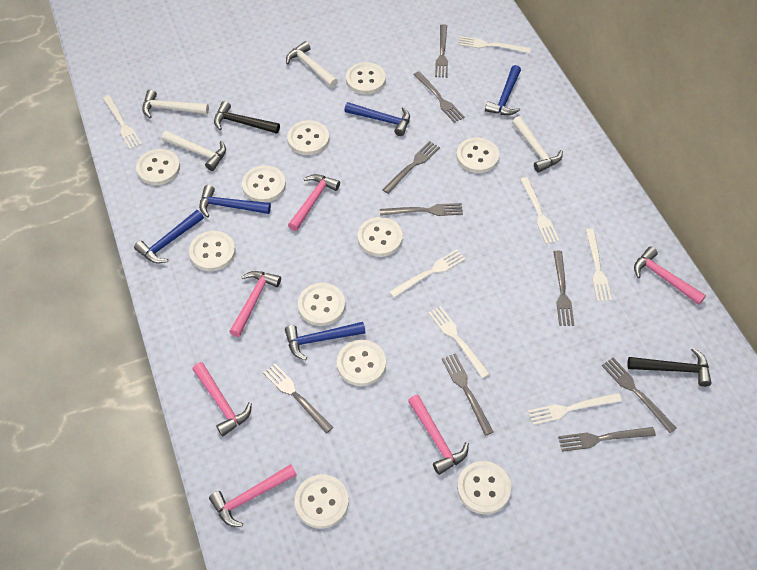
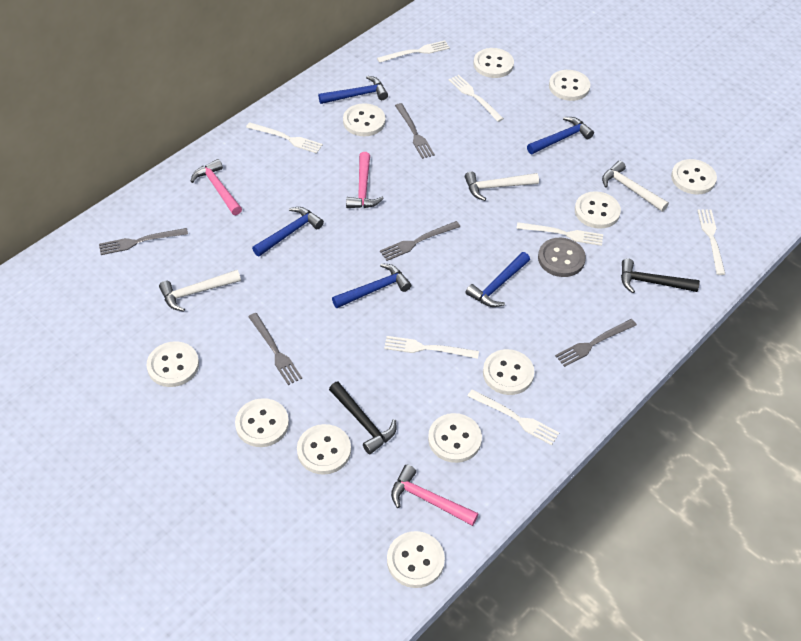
grey button: 0 -> 1
grey fork: 9 -> 5
pink hammer: 6 -> 3
white hammer: 4 -> 3

